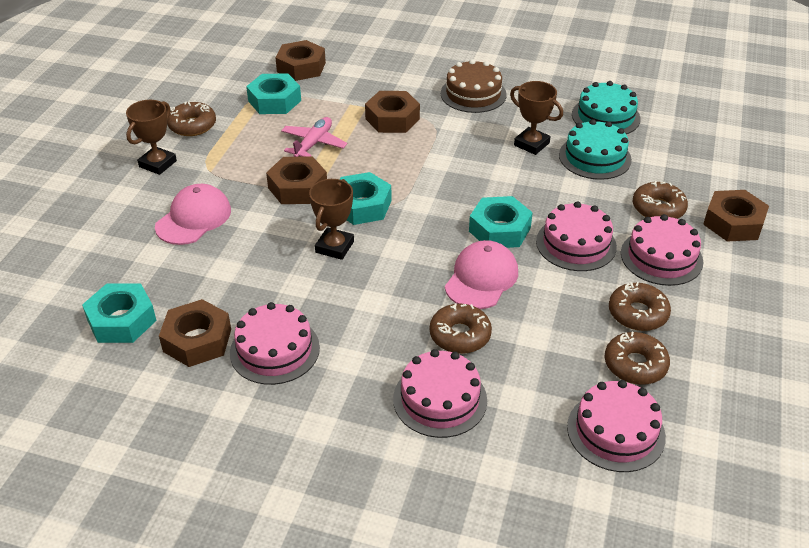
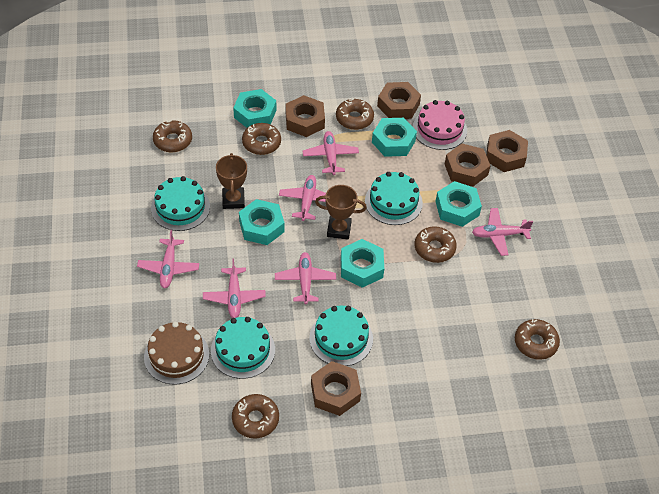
brown donut: 5 -> 6
brown trophy: 3 -> 2
pink cake: 5 -> 1
pink cap: 2 -> 0
pink plane: 1 -> 6
turquoise cake: 2 -> 4
turquoise nut: 4 -> 5

